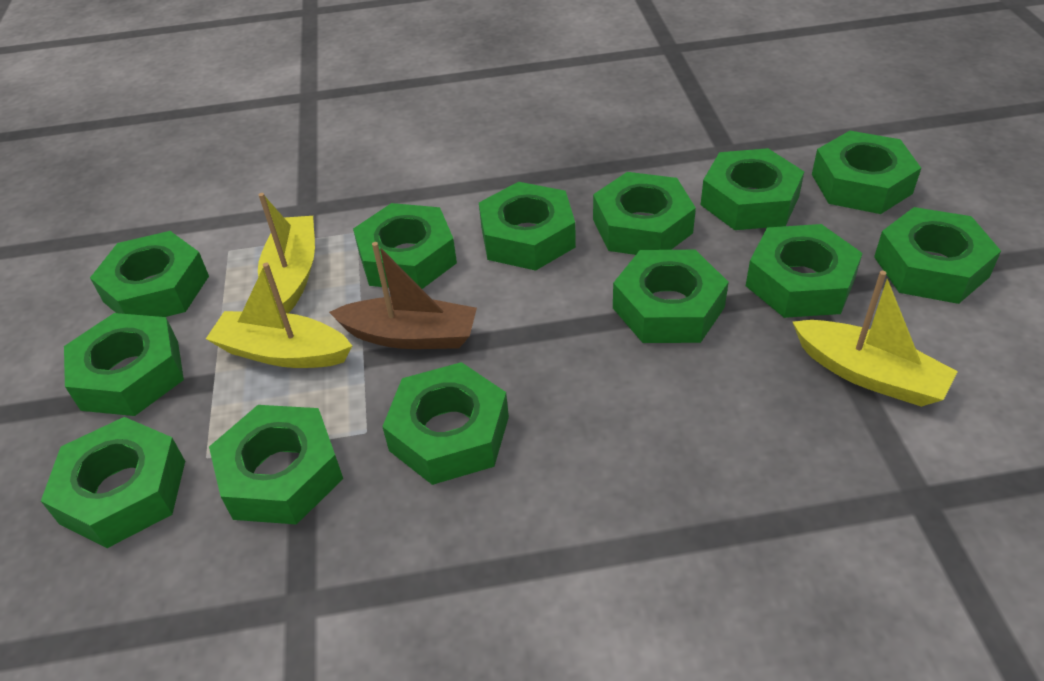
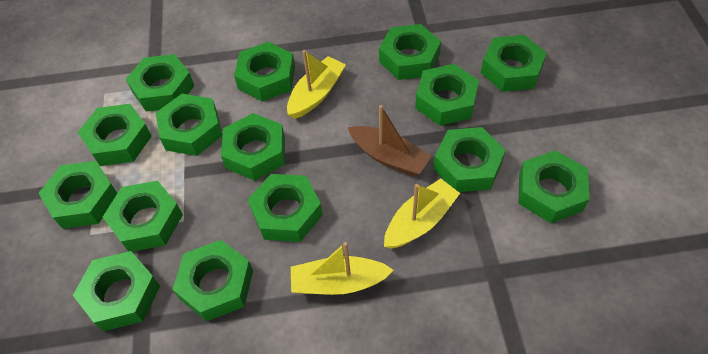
green nut: 13 -> 15

